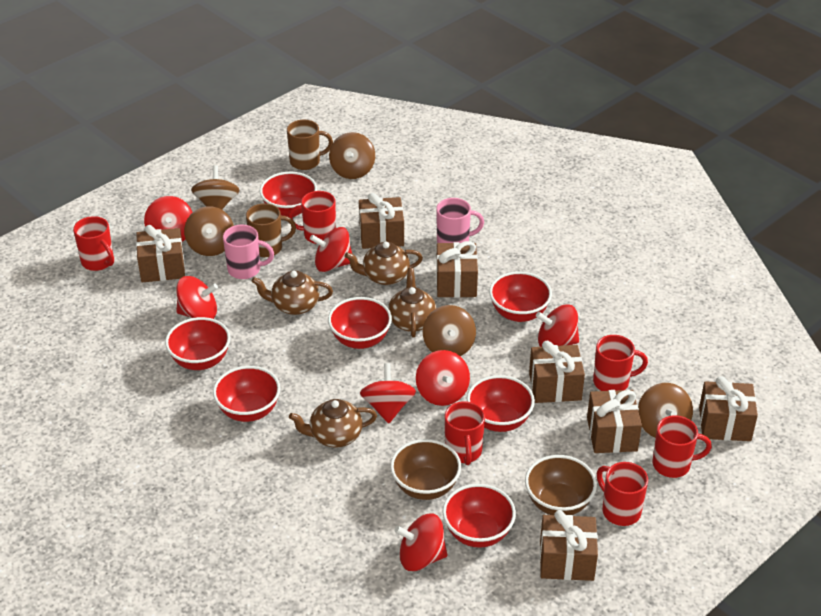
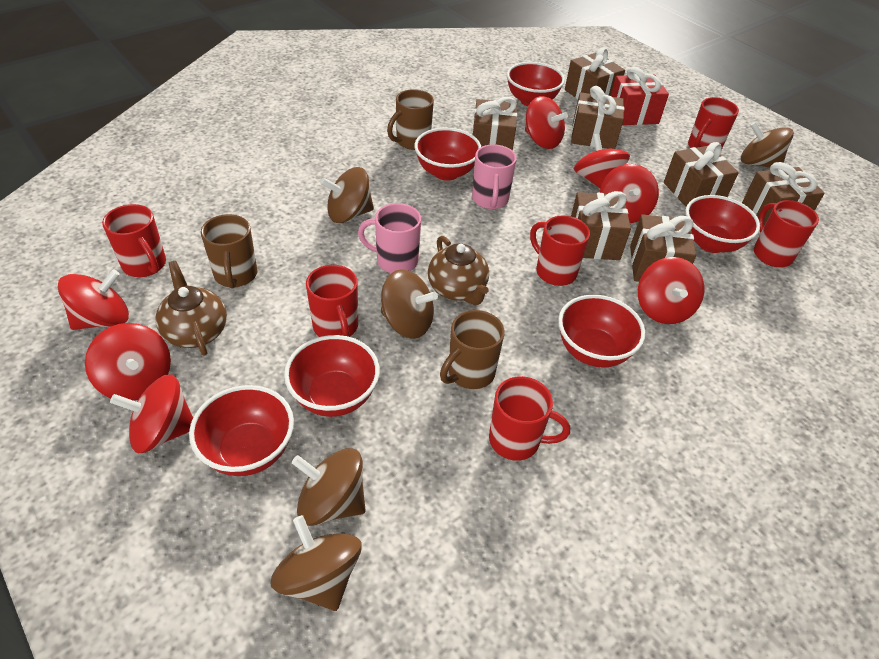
brown bowl: 2 -> 0
brown mug: 2 -> 3
brown teapot: 4 -> 2
red bowl: 7 -> 6
red gift: 0 -> 1

